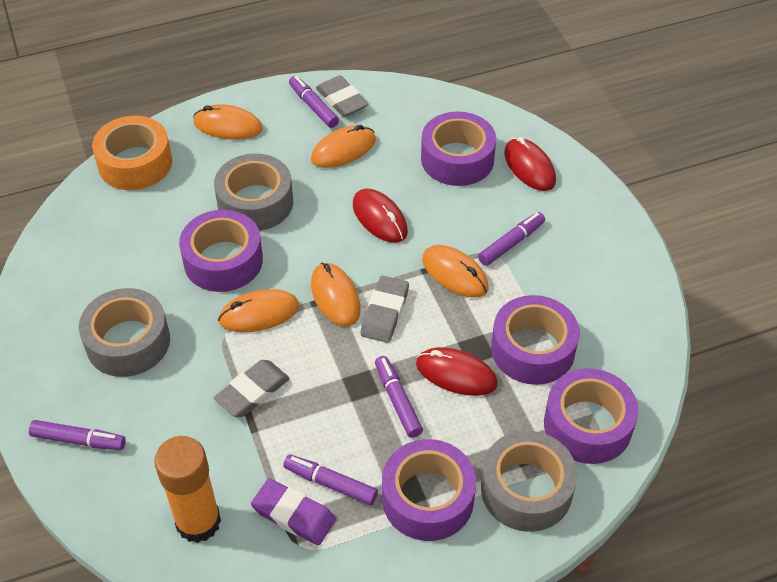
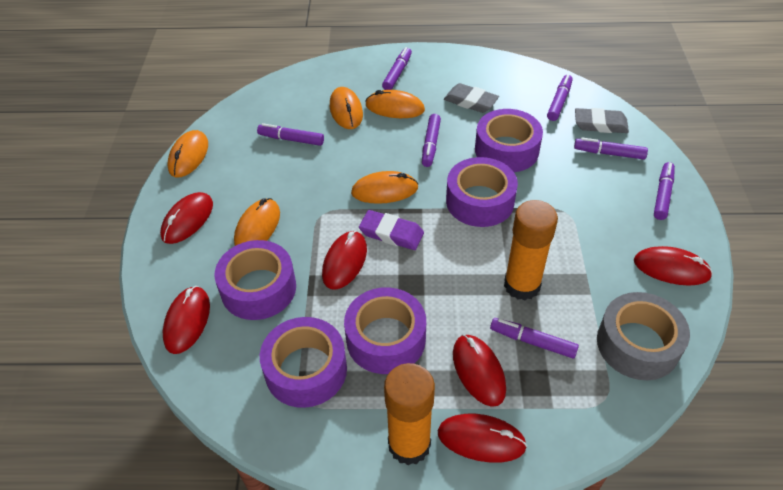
grey eraser: 3 -> 2
grey tape: 3 -> 1
orange glue stick: 1 -> 2
orange tape: 1 -> 0
purple marker: 5 -> 7
red mouse: 3 -> 6

